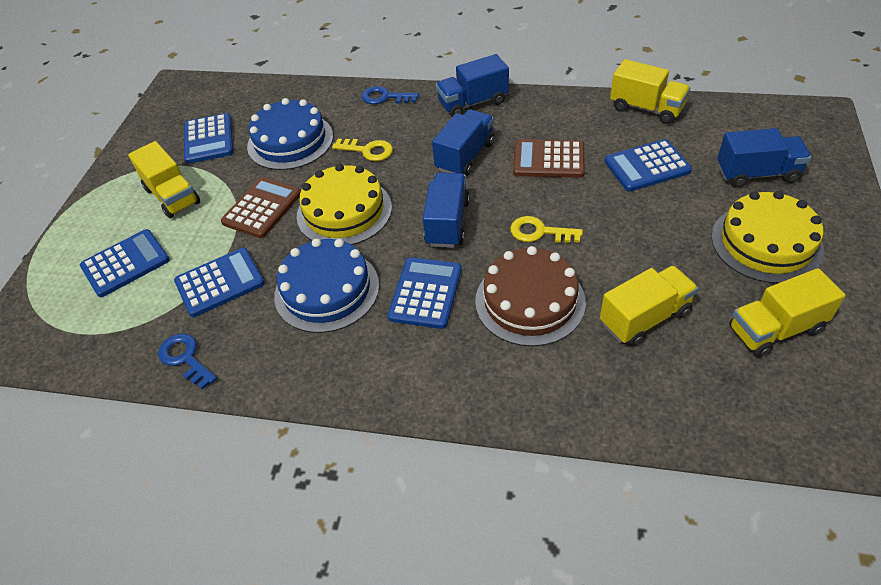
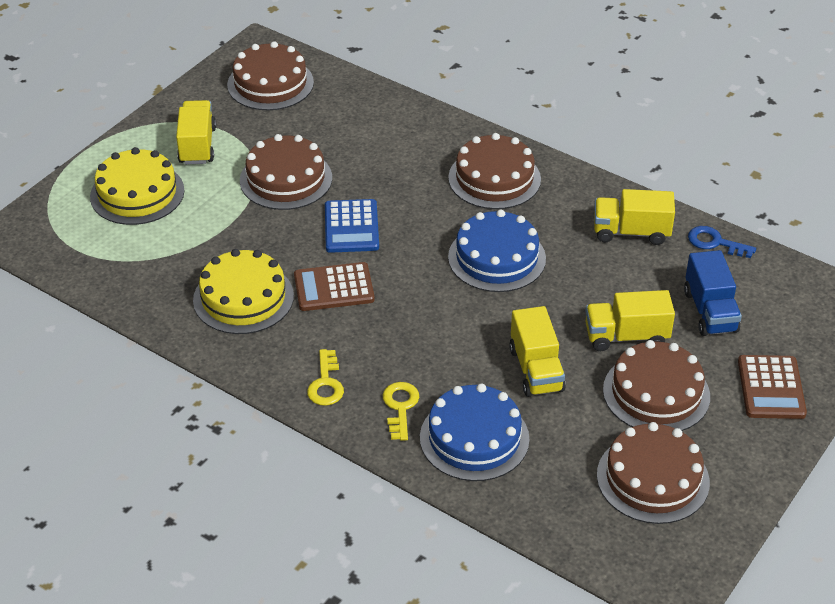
blue calculator: 5 -> 1
blue key: 2 -> 1
blue truck: 4 -> 1
brown cake: 1 -> 5

